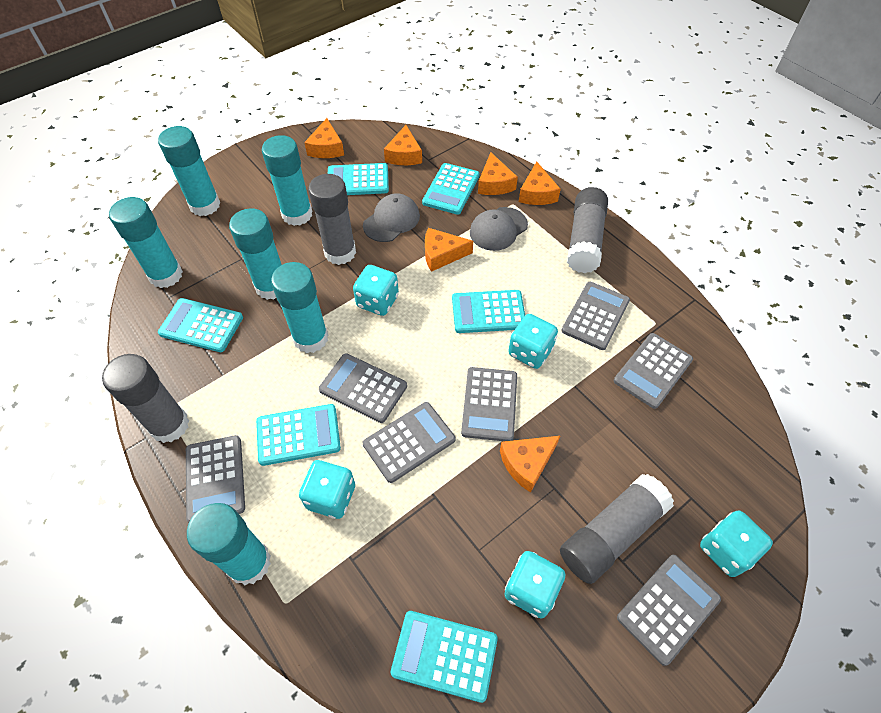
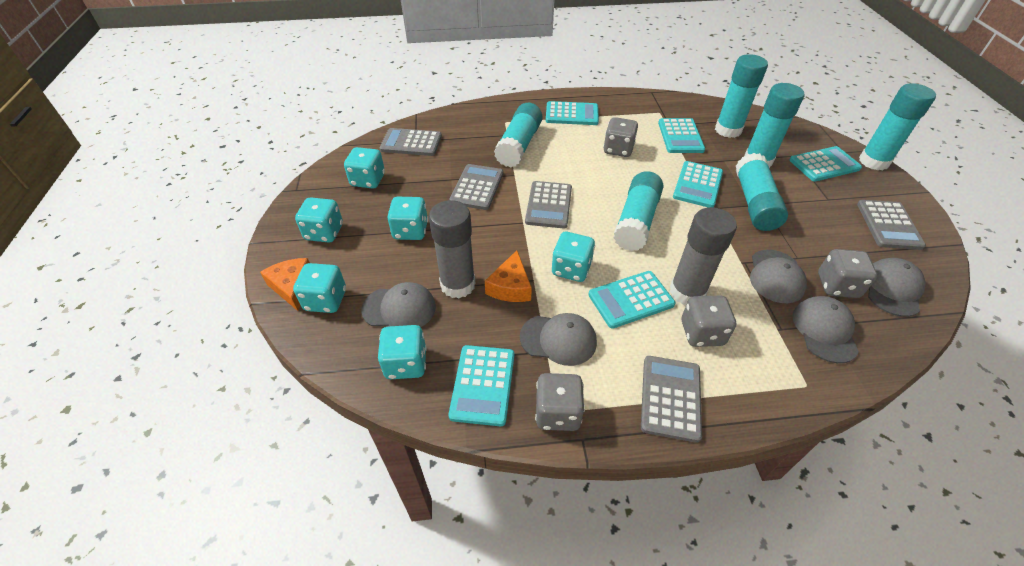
grey calculator: 7 -> 5
grey cap: 2 -> 5
grey dice: 0 -> 4
grey glue stick: 4 -> 2
orange cheese: 6 -> 2
turquoise dice: 5 -> 6

